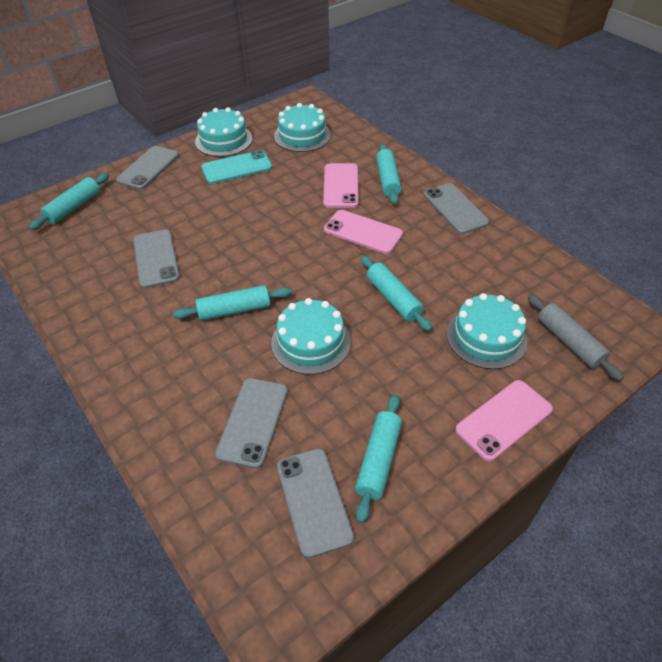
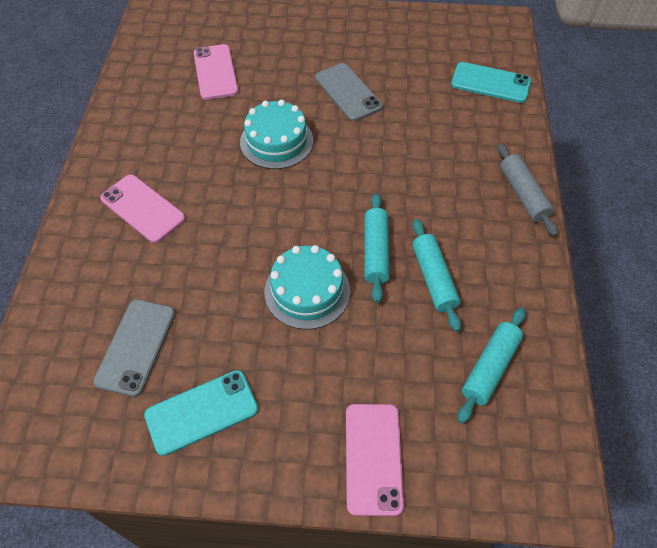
grey phone: 5 -> 2
turquoise cake: 4 -> 2
turquoise phone: 1 -> 2
turquoise rolling pin: 5 -> 3

